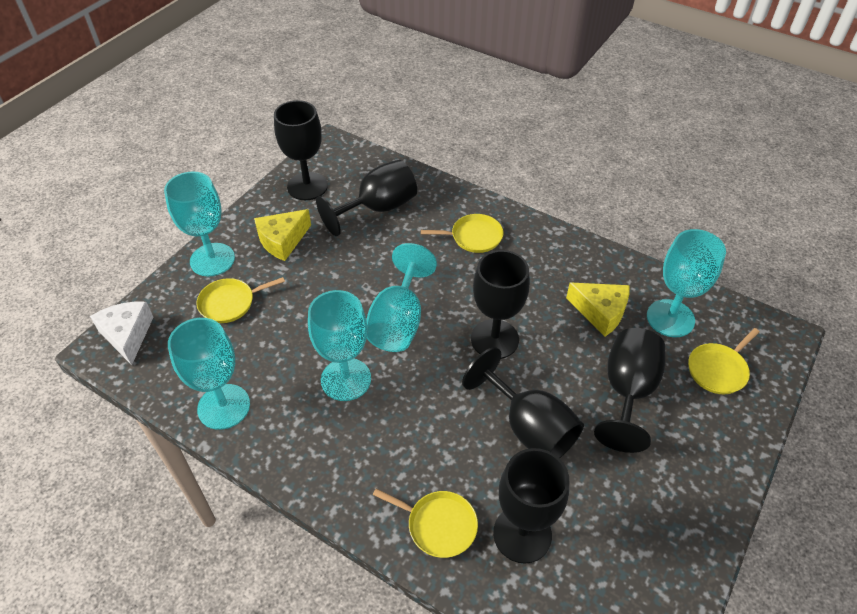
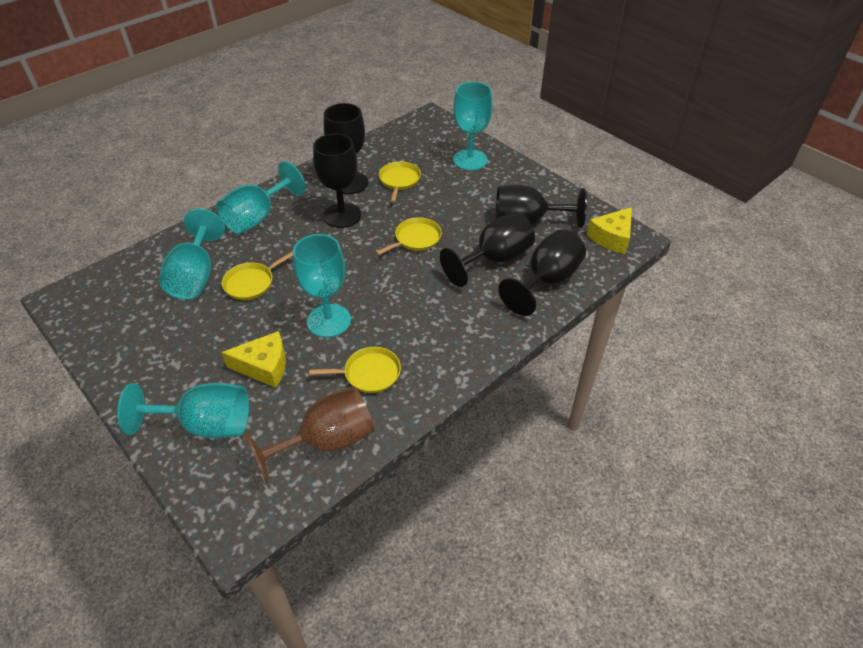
black goblet: 6 -> 5
brown goblet: 0 -> 1
white cheese: 1 -> 0

